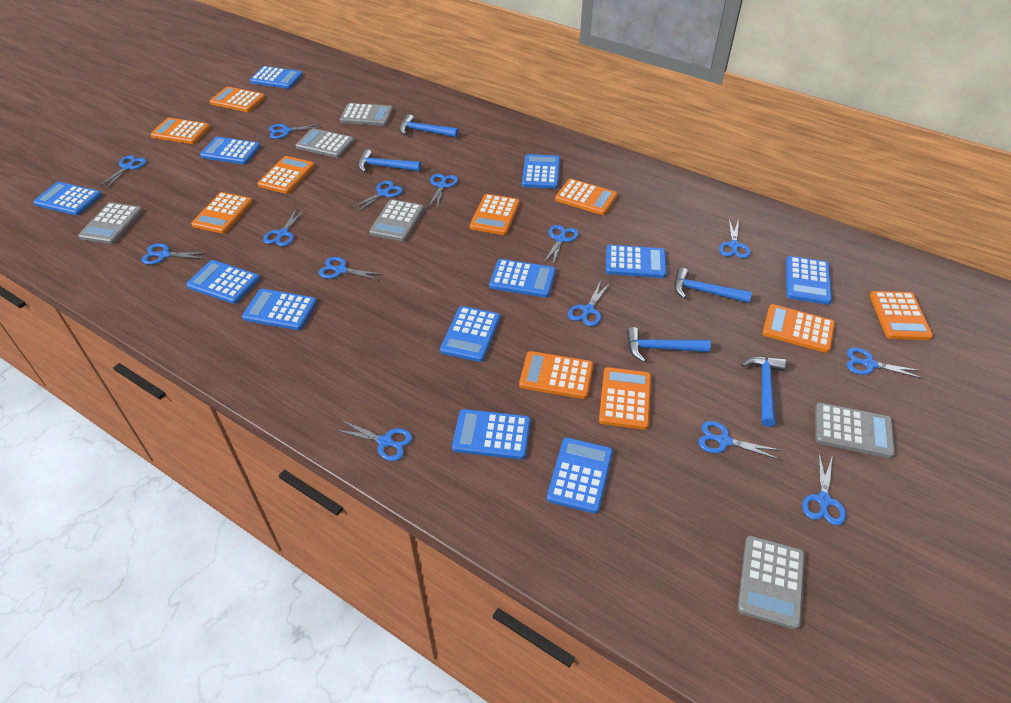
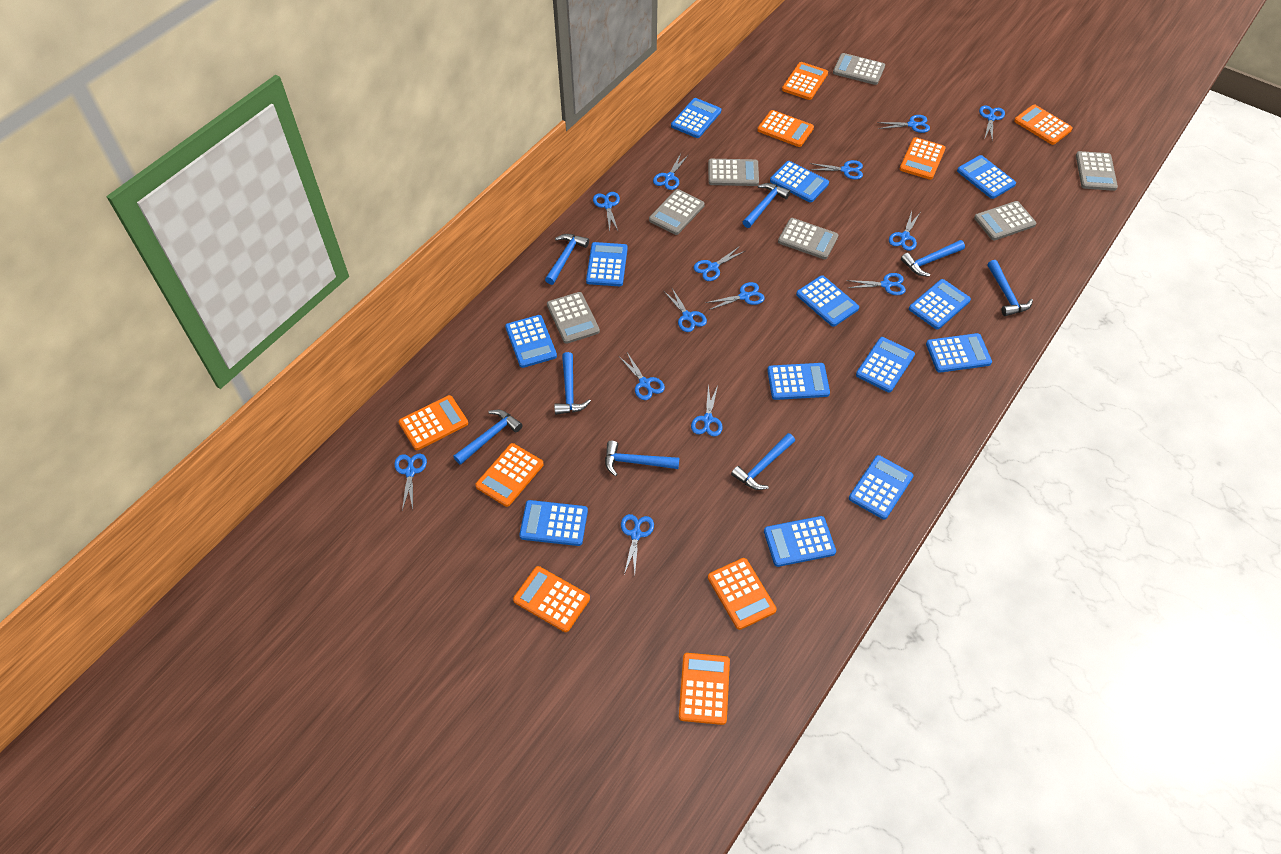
blue calculator: 12 -> 13
blue hammer: 5 -> 8
grey calculator: 6 -> 7
orange calculator: 10 -> 9

